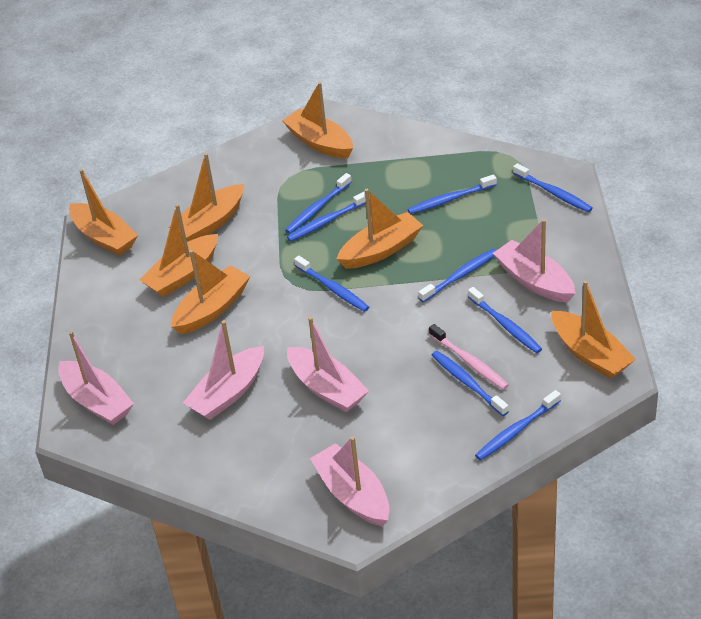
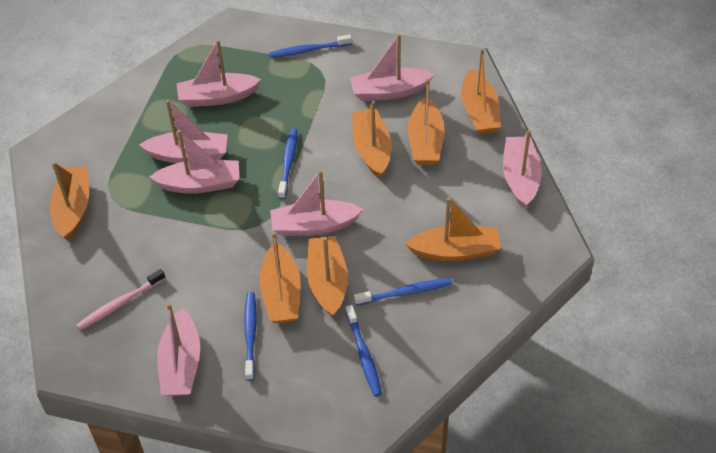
blue toothbrush: 9 -> 5
pink boat: 5 -> 7

